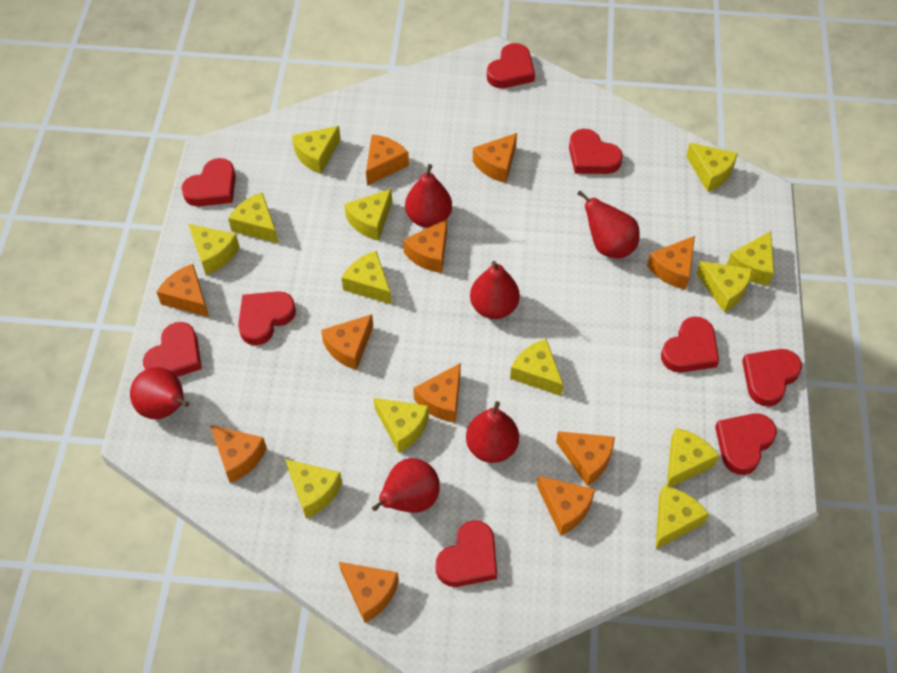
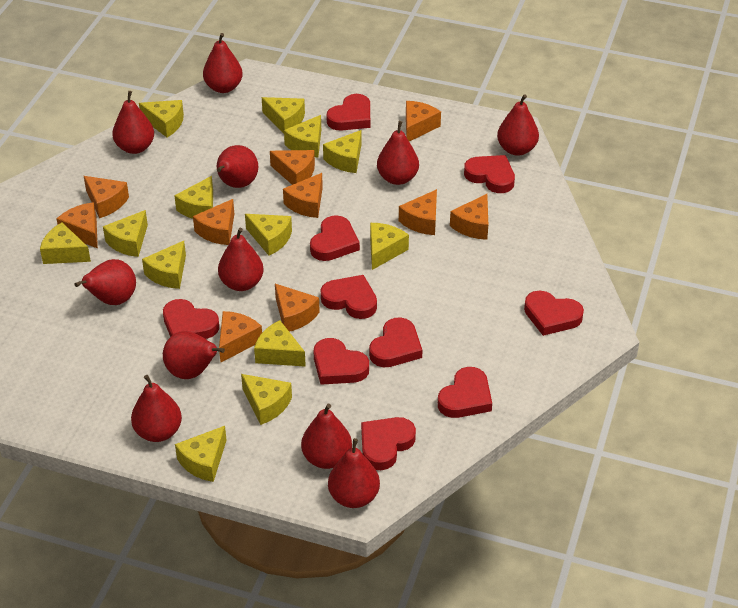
orange cheese: 11 -> 10
red heart: 9 -> 10
red pear: 6 -> 11

